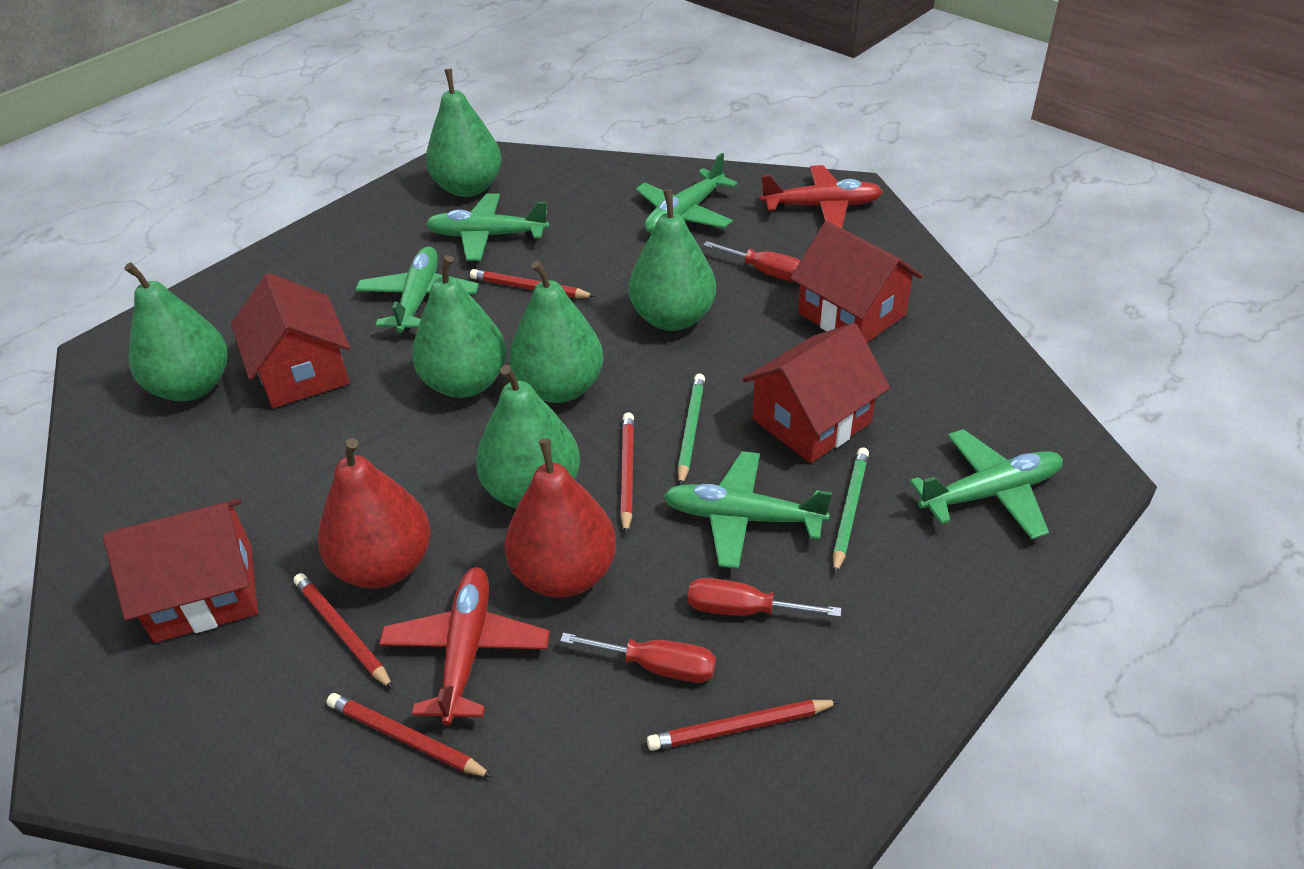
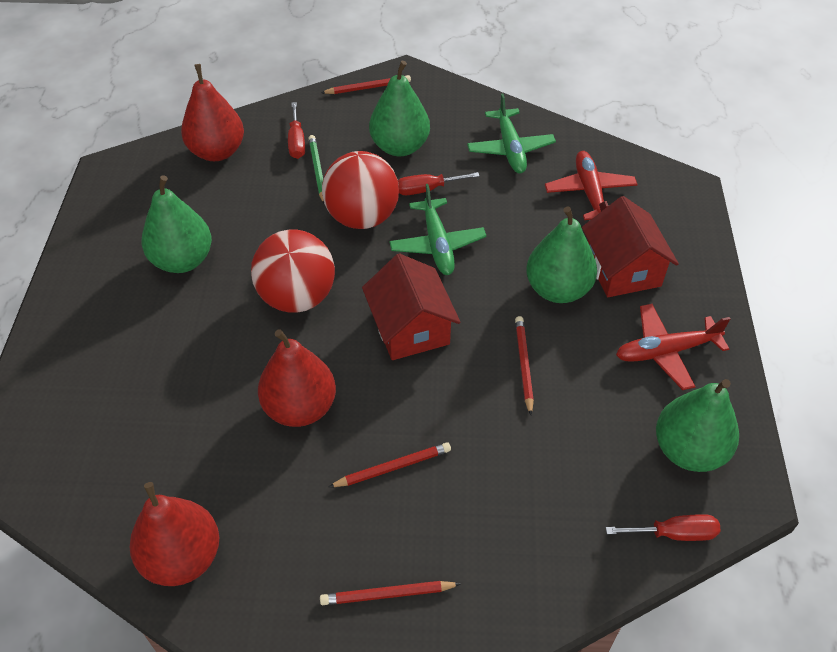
green pear: 6 -> 4
green pencil: 2 -> 1
green plane: 5 -> 2
red ball: 0 -> 2
red house: 4 -> 2
red pear: 2 -> 3
red pencil: 5 -> 4

